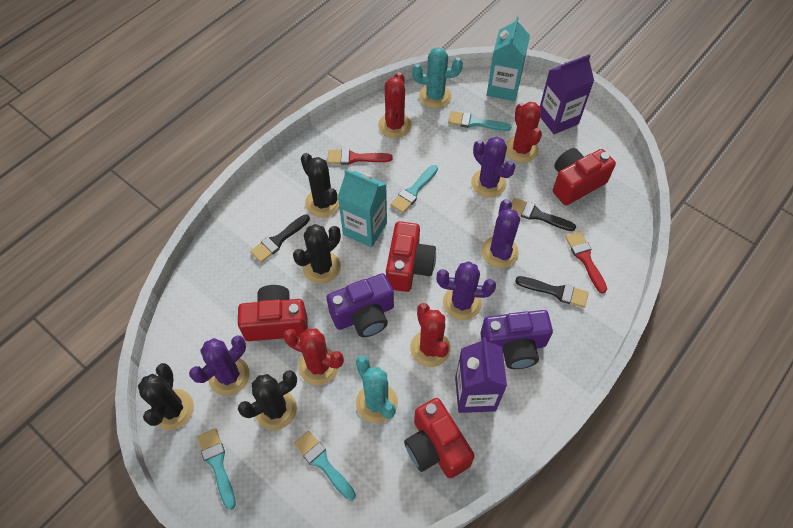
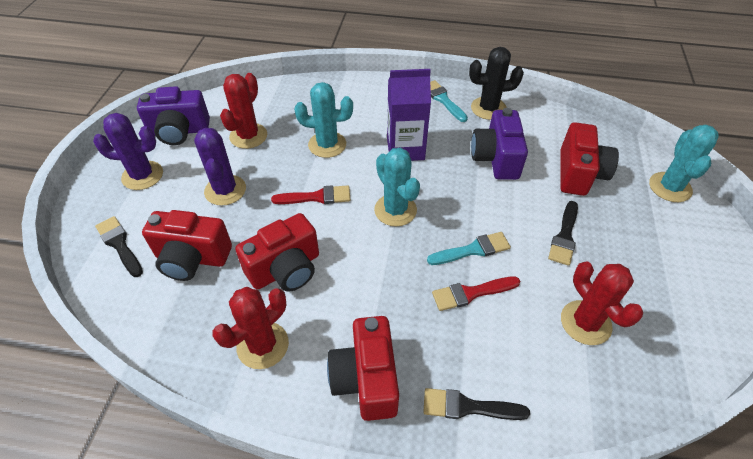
black cactus: 4 -> 1
purple cactus: 4 -> 2
purple carton: 2 -> 1
red cactus: 4 -> 3
turquoise brush: 4 -> 2
turquoise cactus: 2 -> 3
turquoise carton: 2 -> 0

